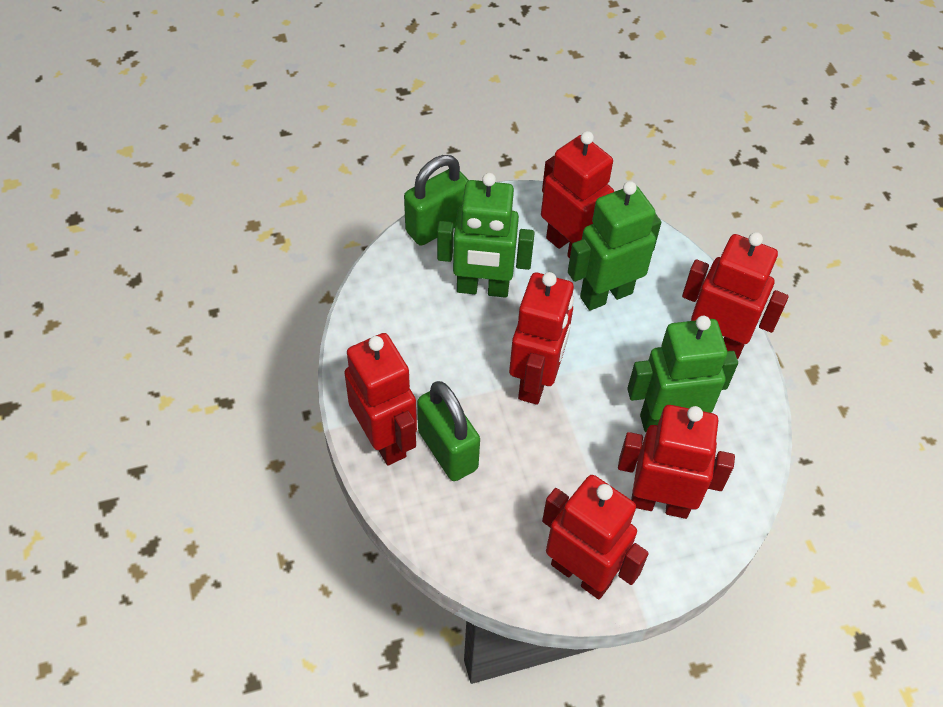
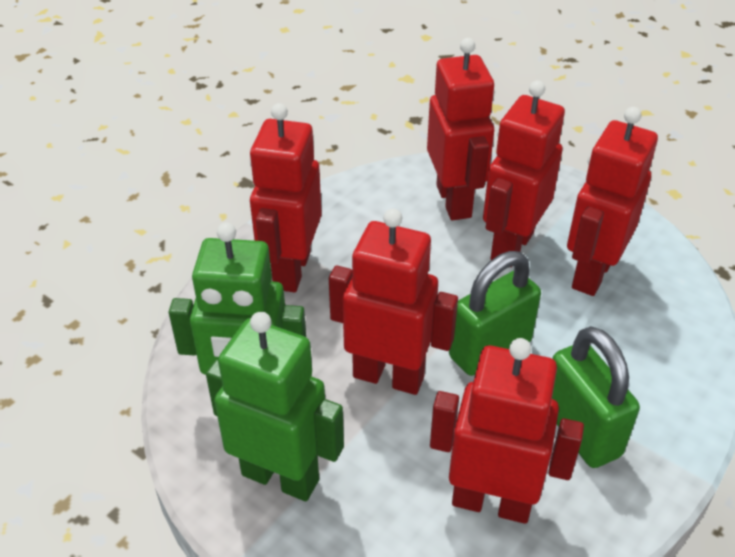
green robot: 3 -> 2

